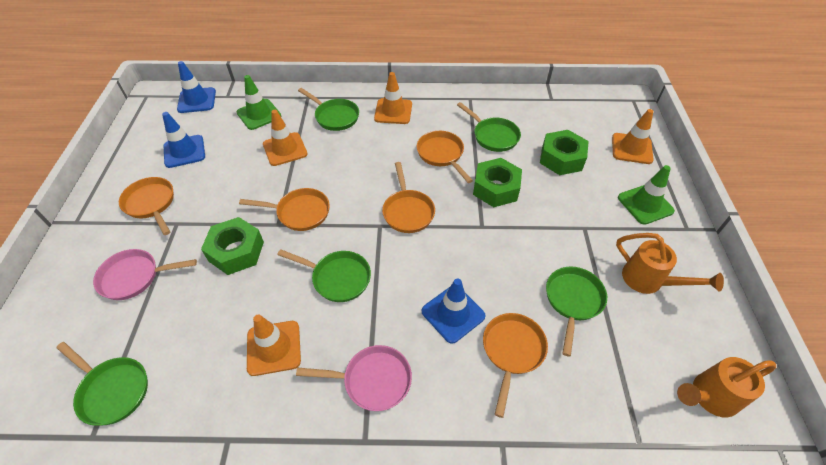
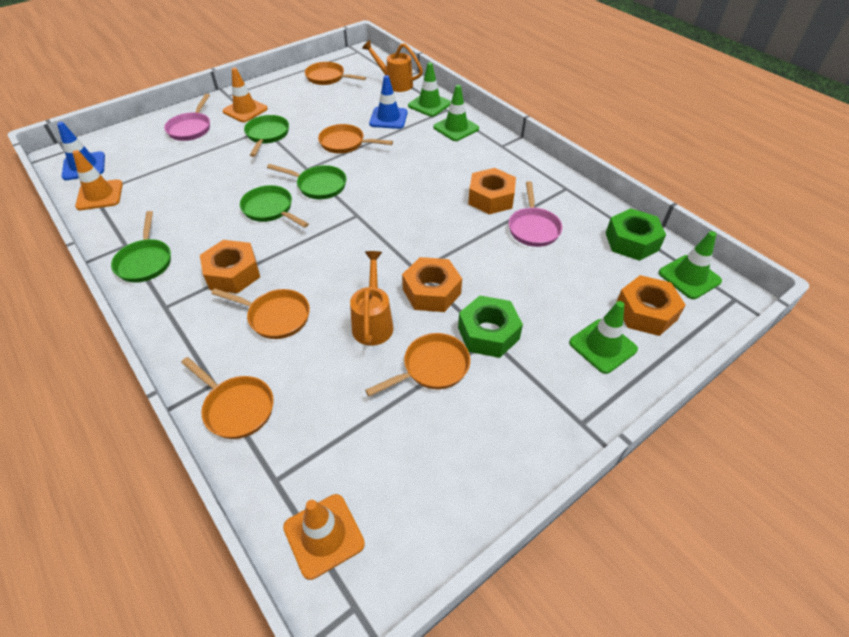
blue traffic cone: 3 -> 2
green nut: 3 -> 2
green pan: 5 -> 4
green traffic cone: 2 -> 4
orange nut: 0 -> 4
orange traffic cone: 4 -> 3

